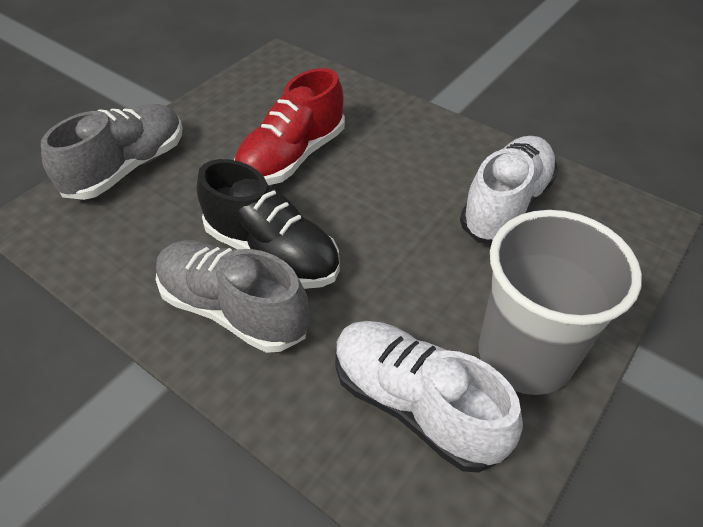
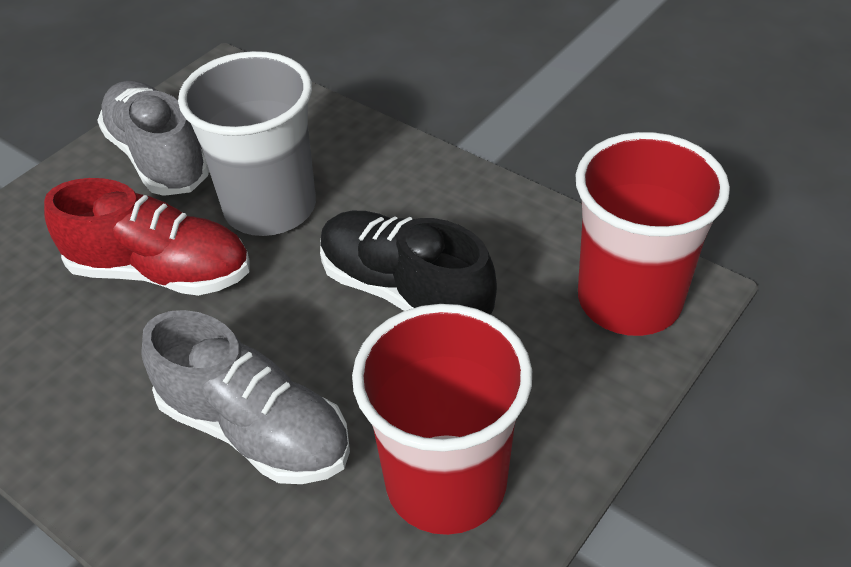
red cup: 0 -> 2
white shoe: 2 -> 0

